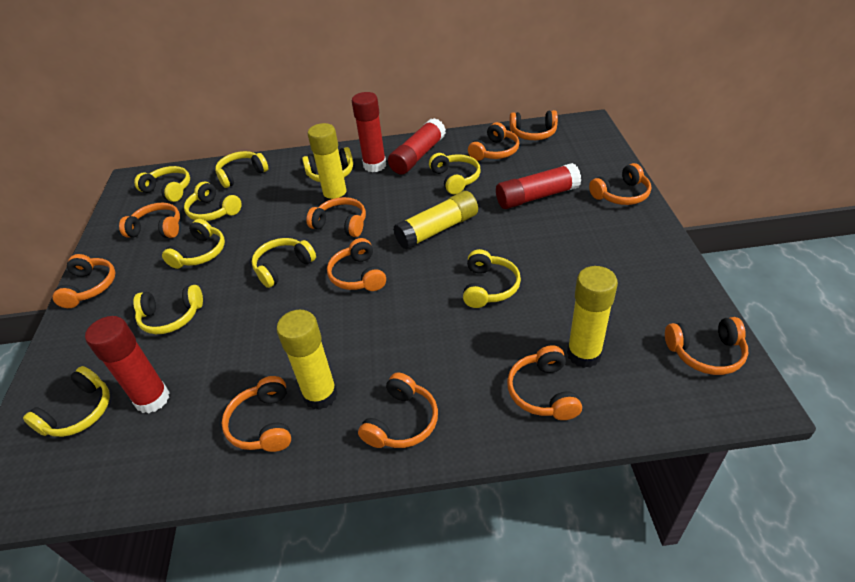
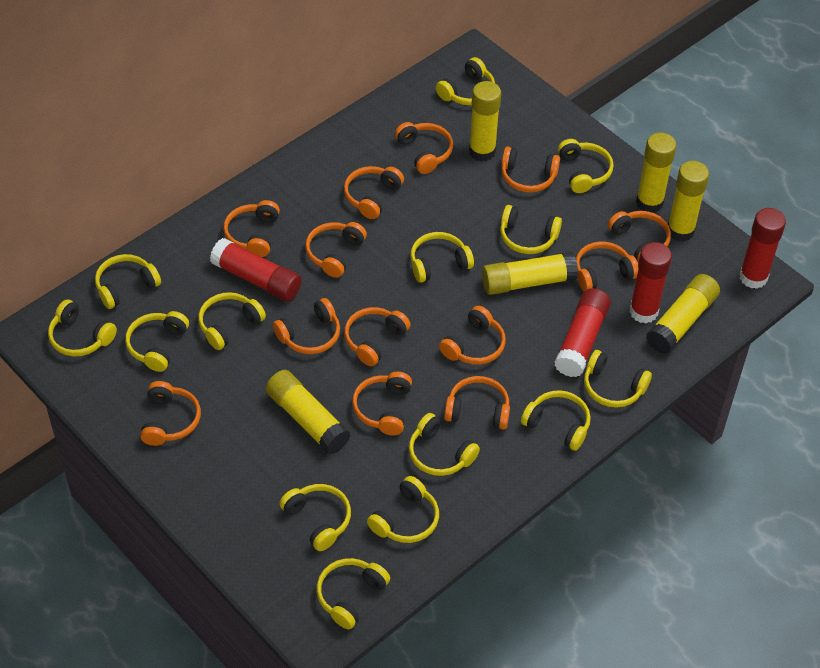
orange headphones: 11 -> 13
yellow glue stick: 4 -> 6
yellow headphones: 10 -> 14

